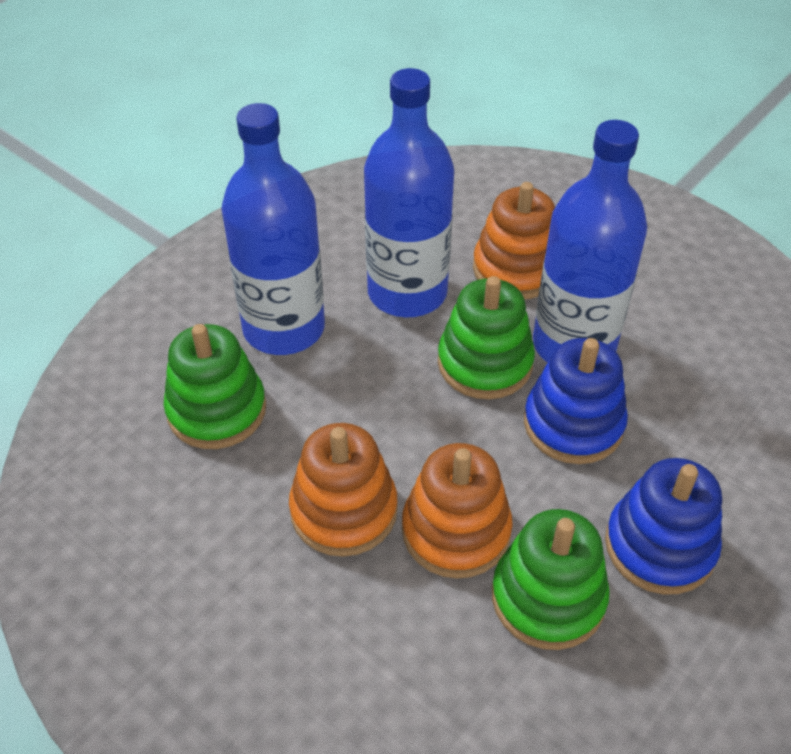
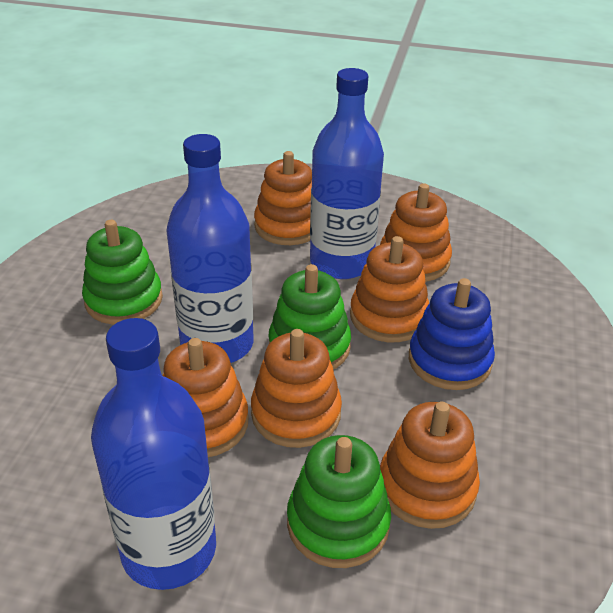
blue stacking toy: 2 -> 1
orange stacking toy: 3 -> 6

